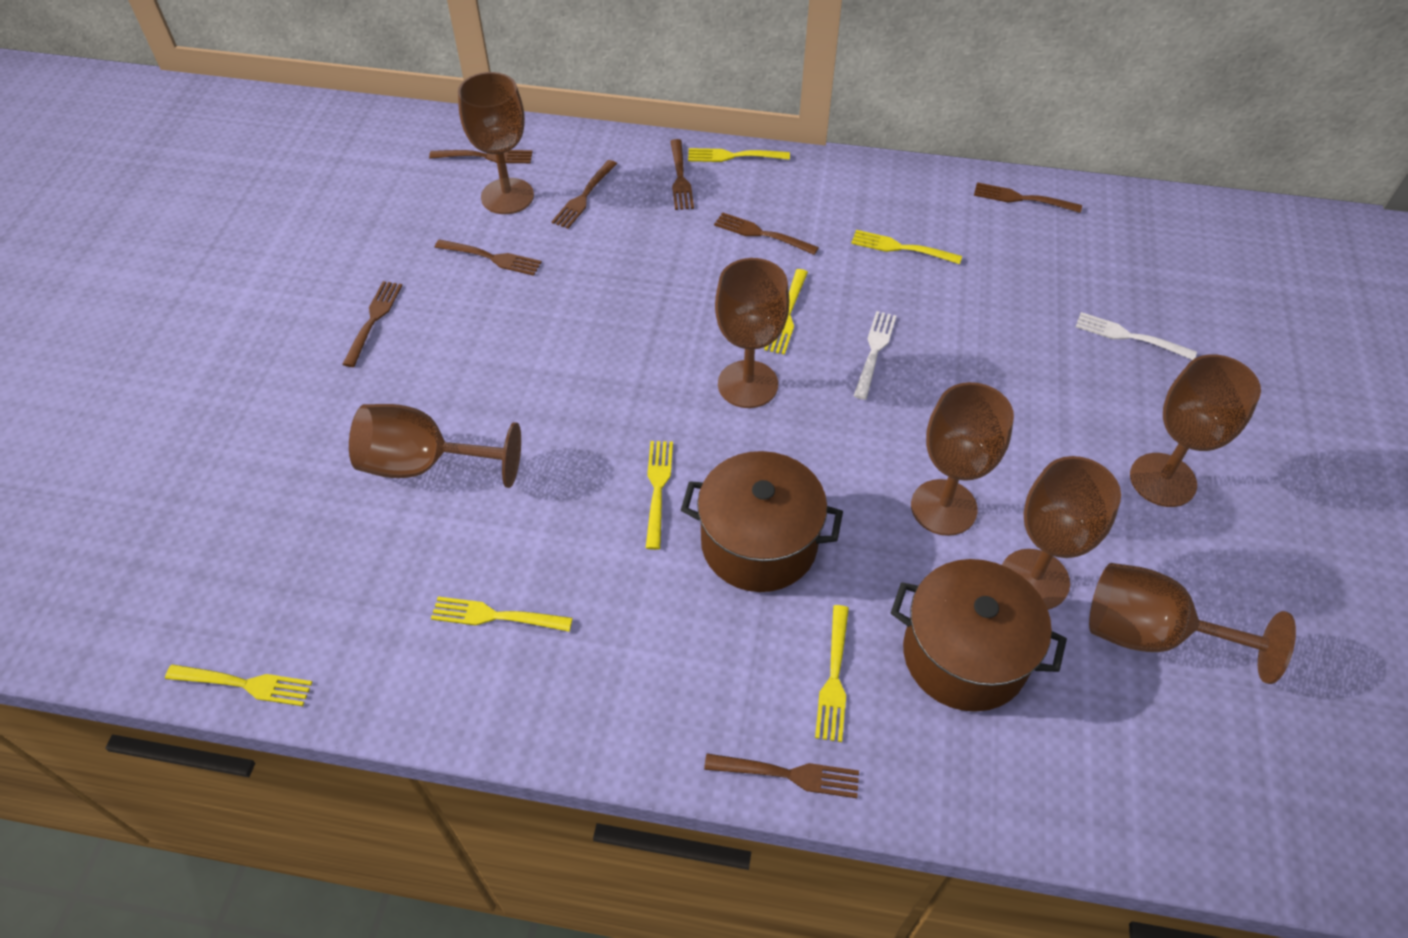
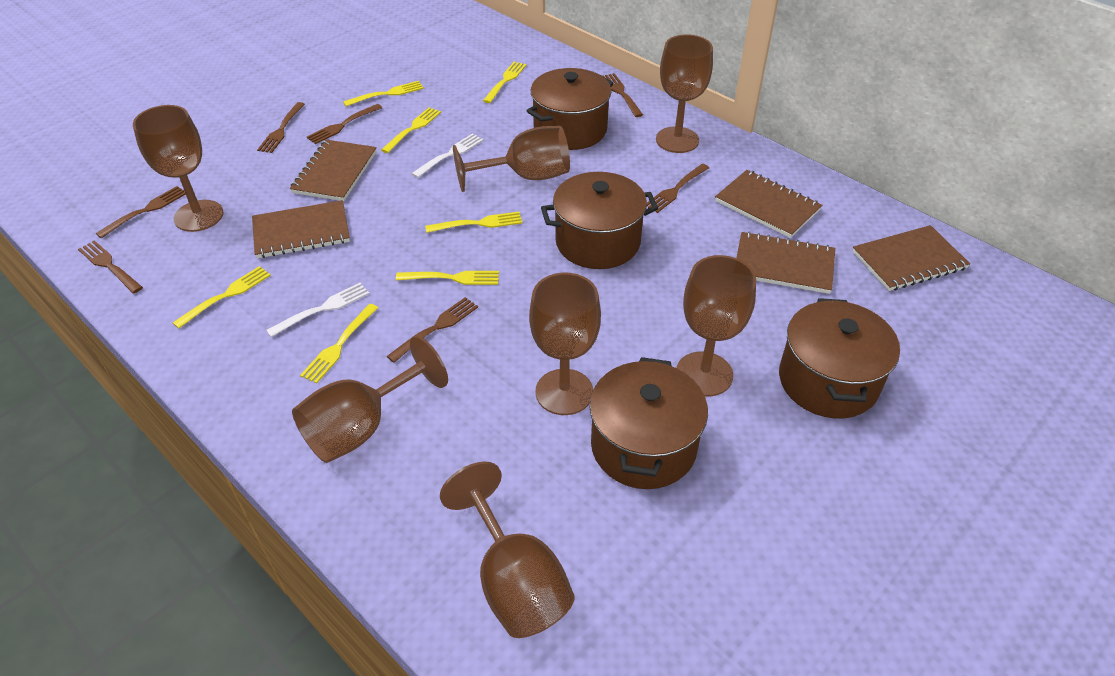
brown fork: 8 -> 7
brown notebook: 0 -> 5
brown pot: 2 -> 4

